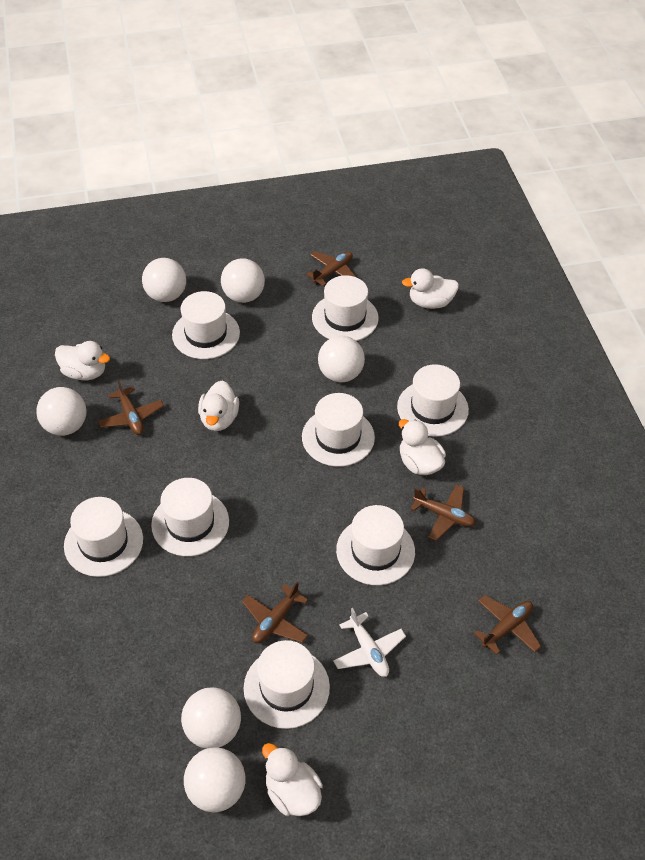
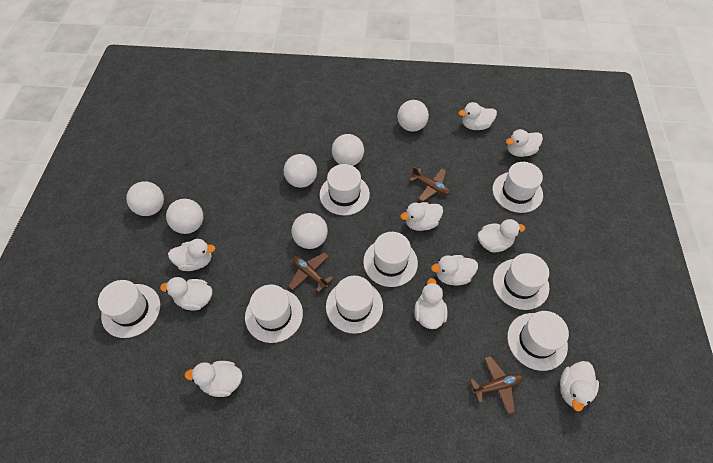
brown plane: 5 -> 3
white duck: 5 -> 10
white plane: 1 -> 0

